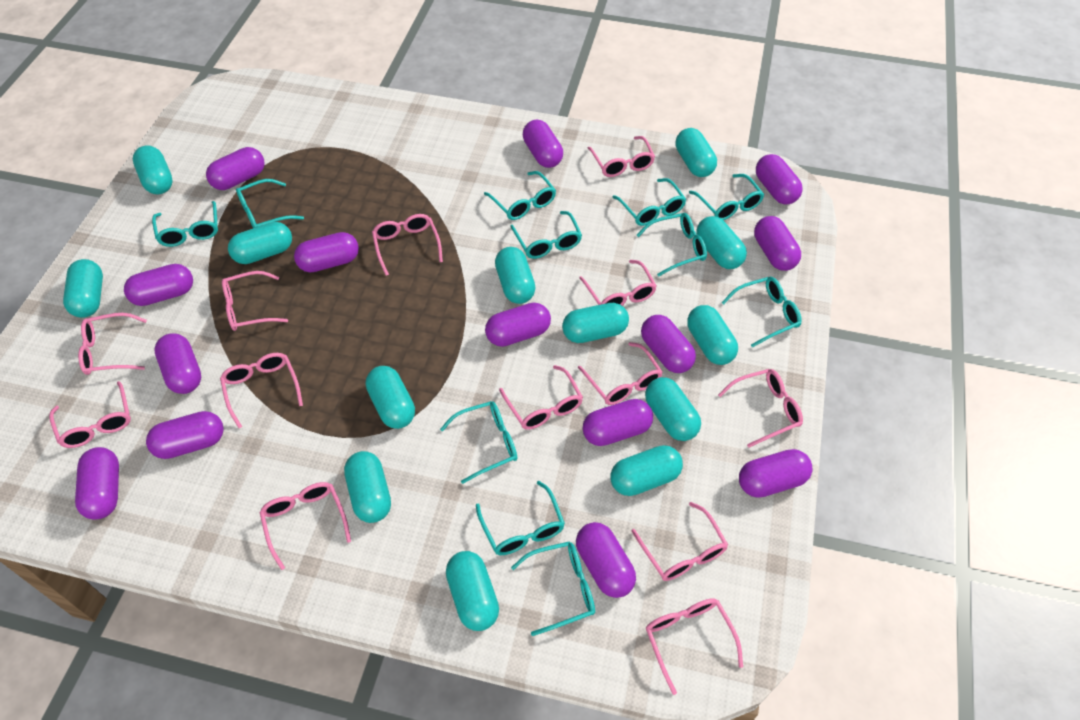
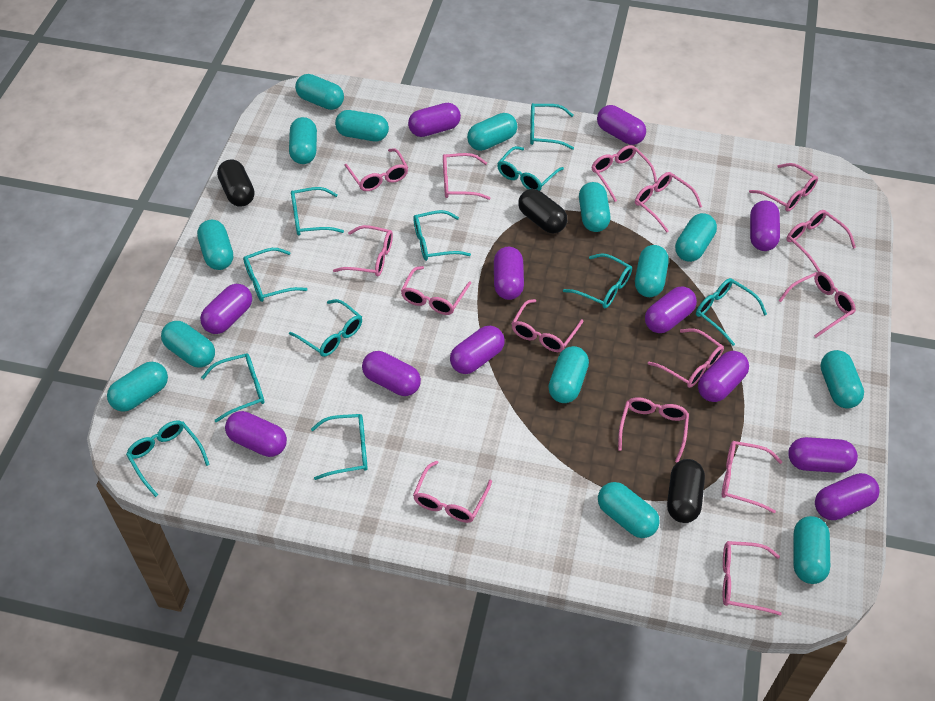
black capsule: 0 -> 3
pink glasses: 13 -> 15
purple capsule: 14 -> 12
turquoise capsule: 13 -> 14

